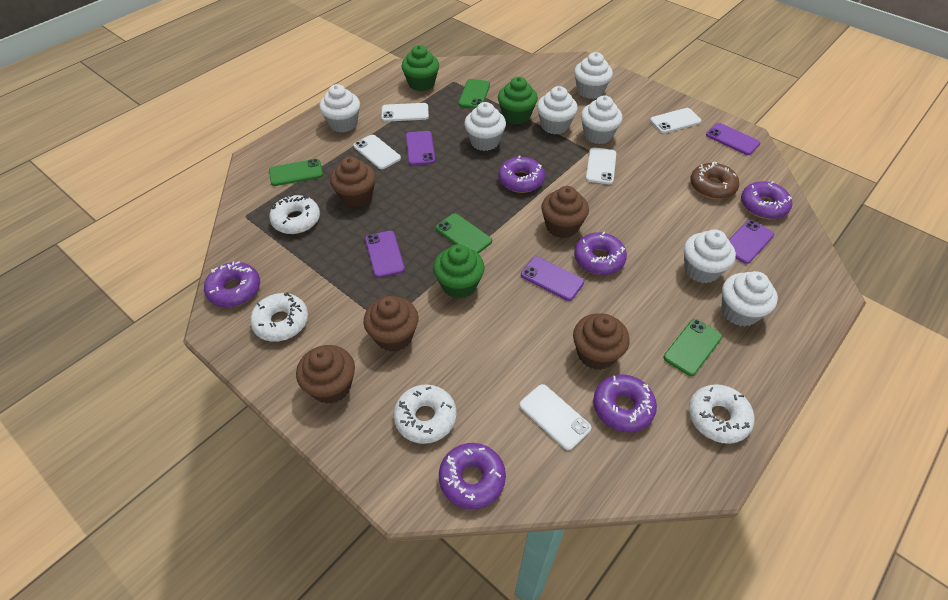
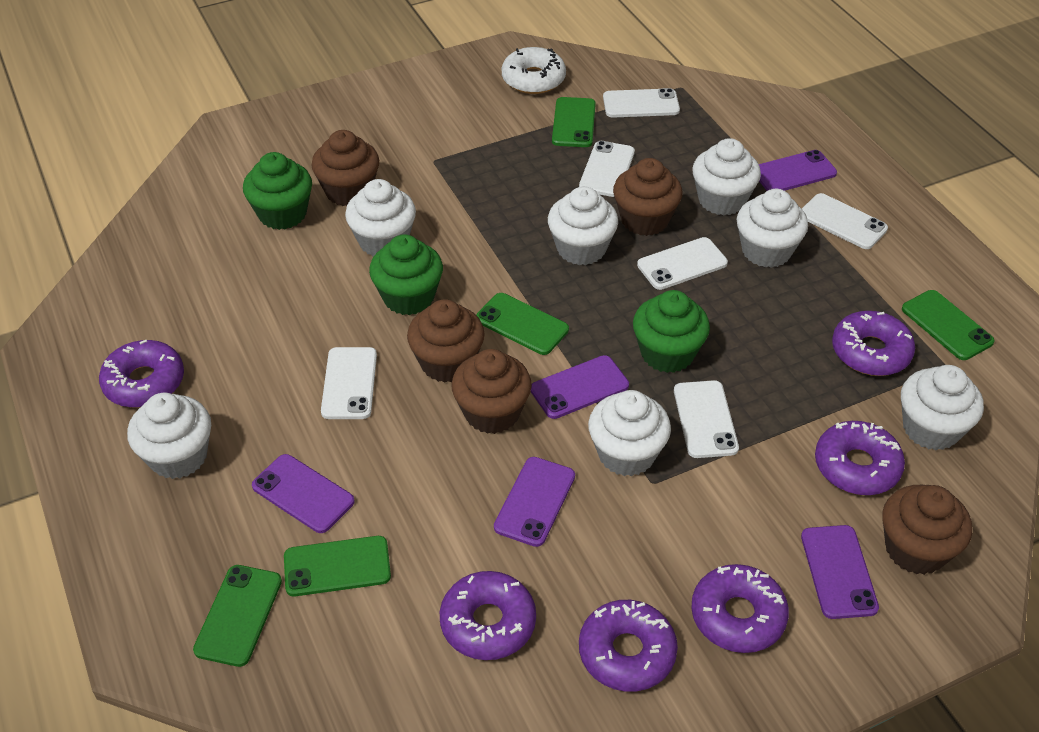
brown donut: 1 -> 0
green phone: 4 -> 5
white donut: 4 -> 1
white phone: 5 -> 6

